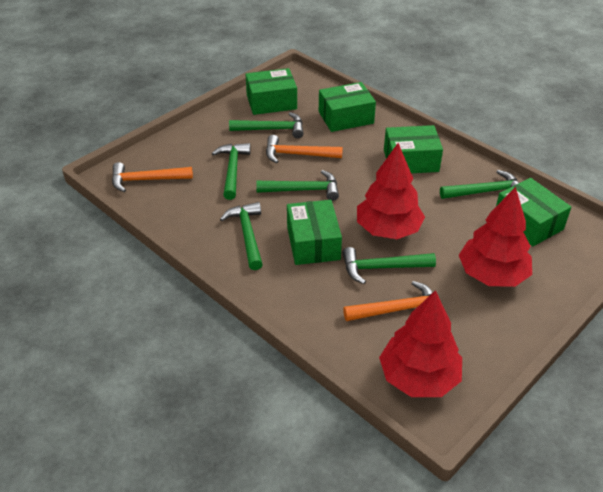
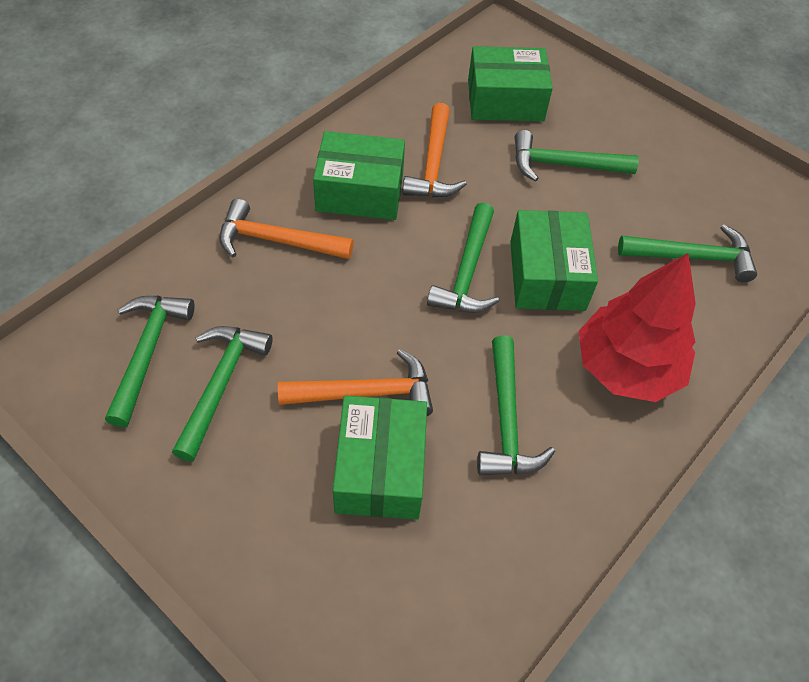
green box: 5 -> 4
red tree: 3 -> 1

